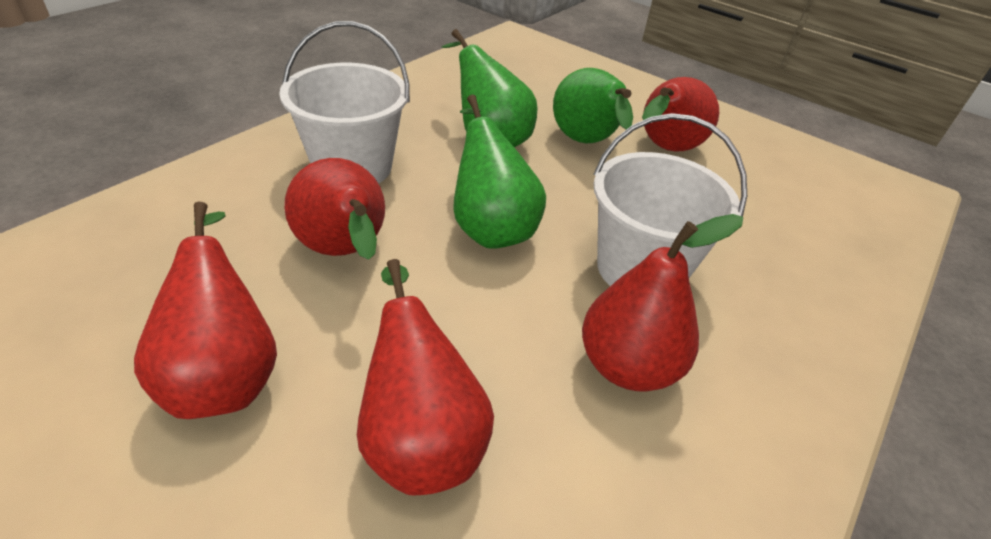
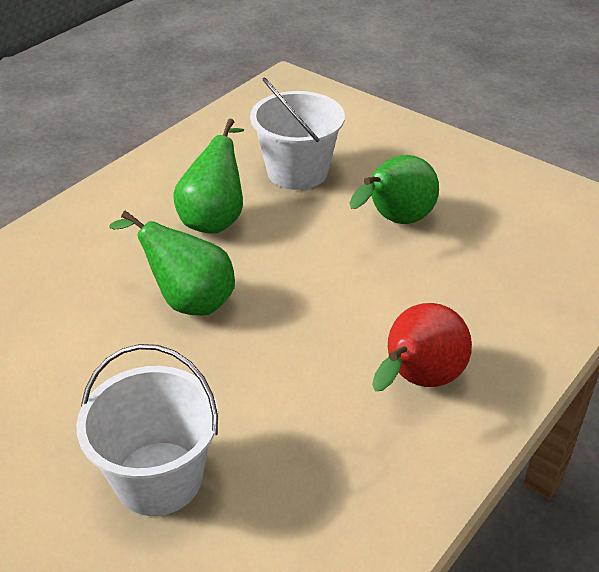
red pear: 5 -> 1

